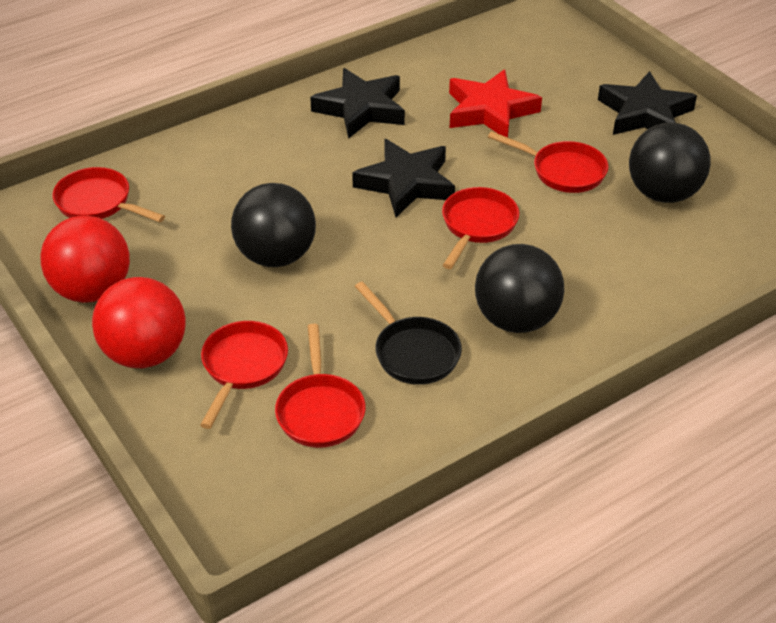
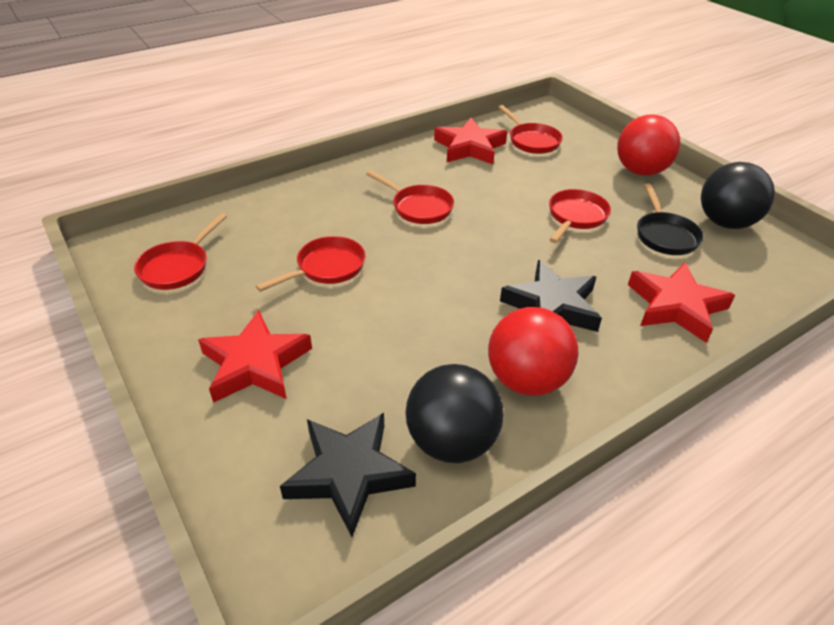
black ball: 3 -> 2
black star: 3 -> 2
red star: 1 -> 3

